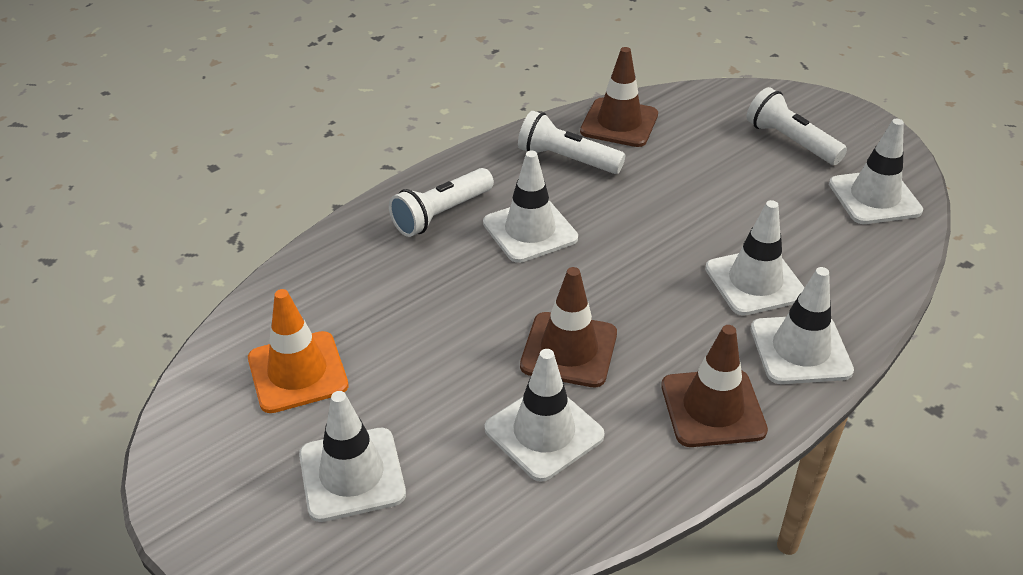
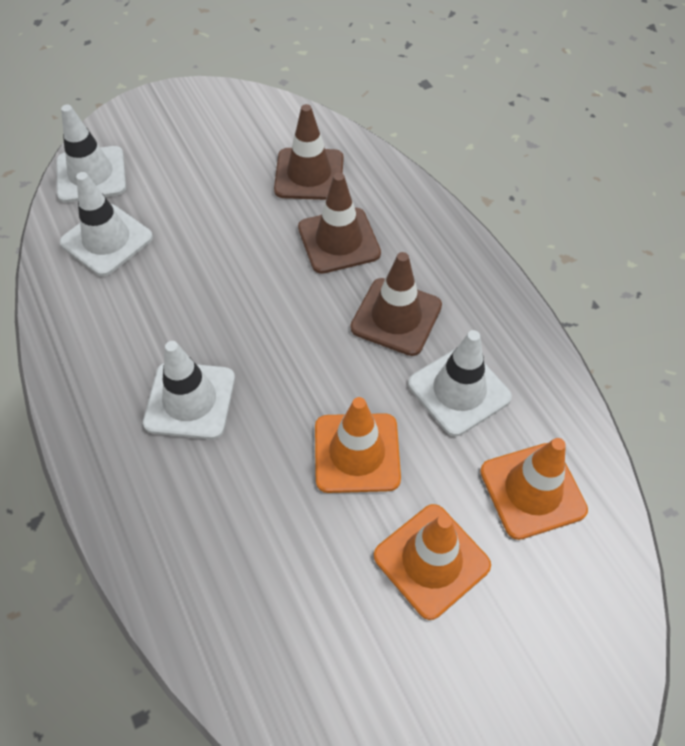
orange traffic cone: 1 -> 3
white flashlight: 3 -> 0
white traffic cone: 6 -> 4

